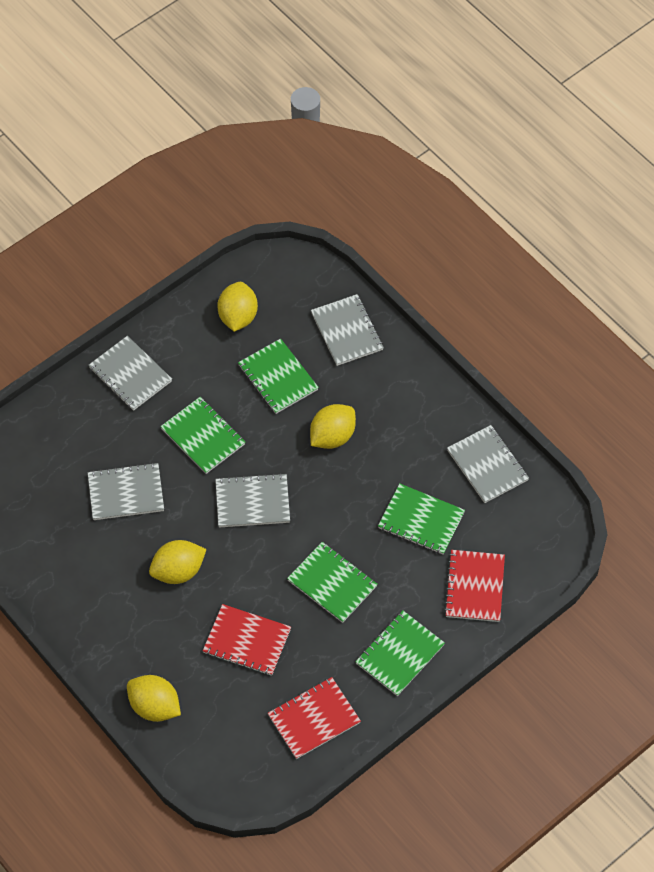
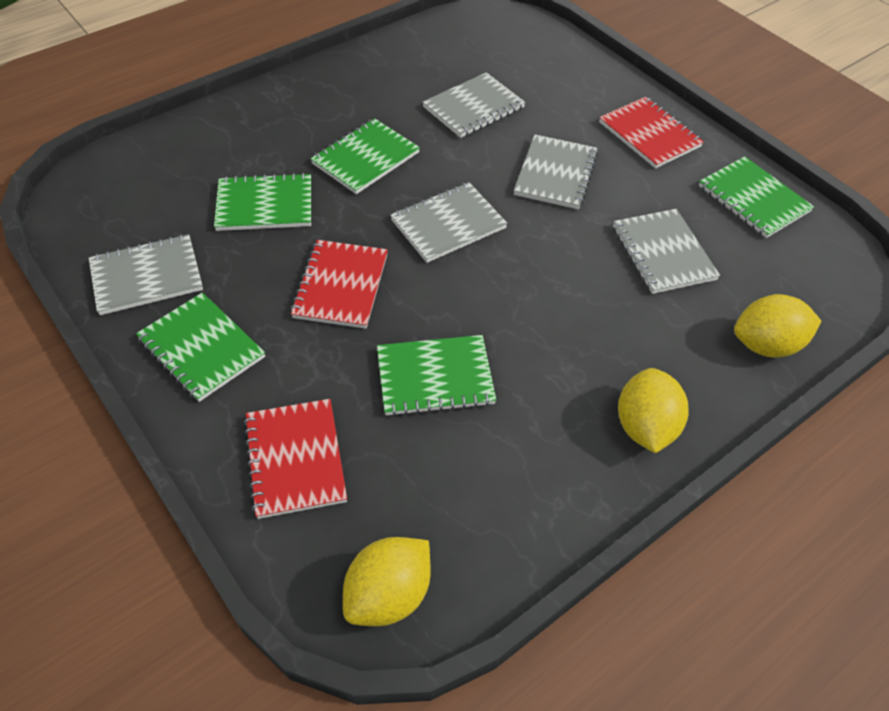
yellow lemon: 4 -> 3

